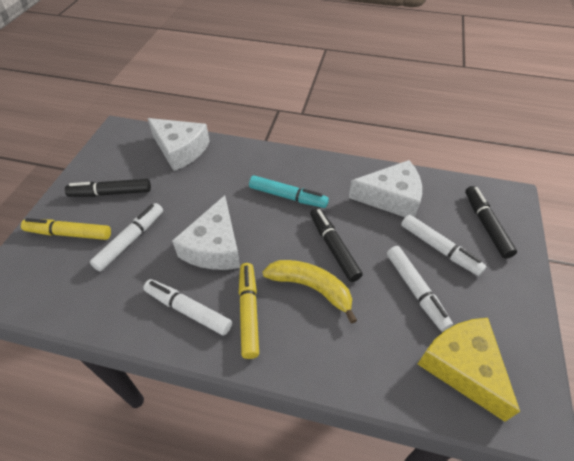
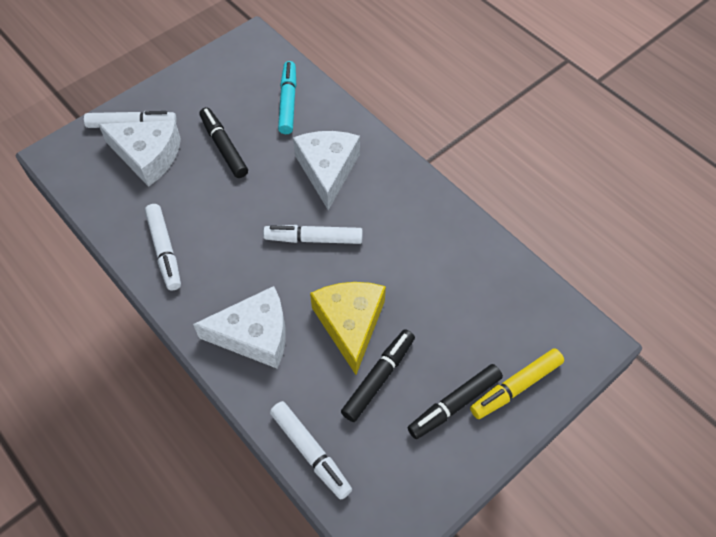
yellow banana: 1 -> 0
yellow marker: 2 -> 1

